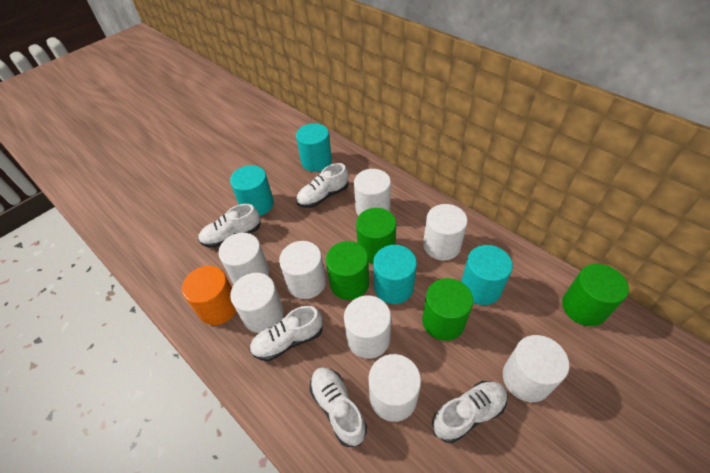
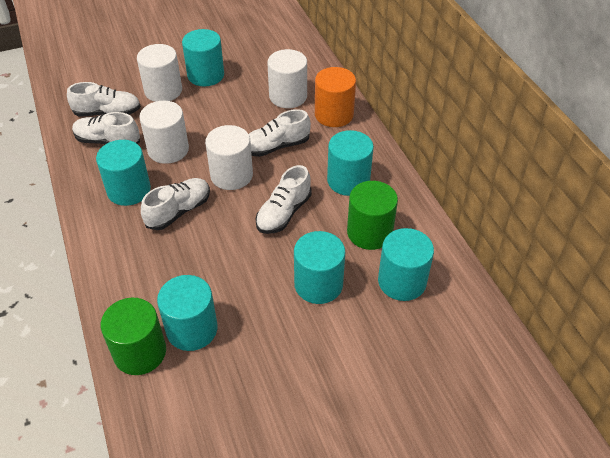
green cylinder: 4 -> 2
turquoise cylinder: 4 -> 6
white cylinder: 8 -> 4

